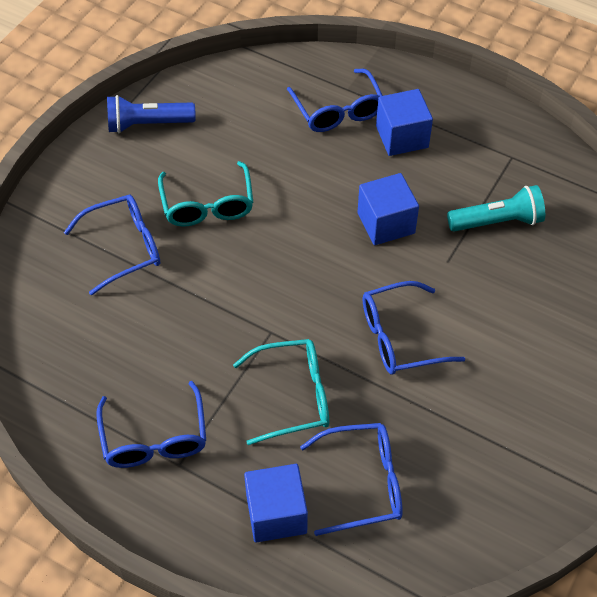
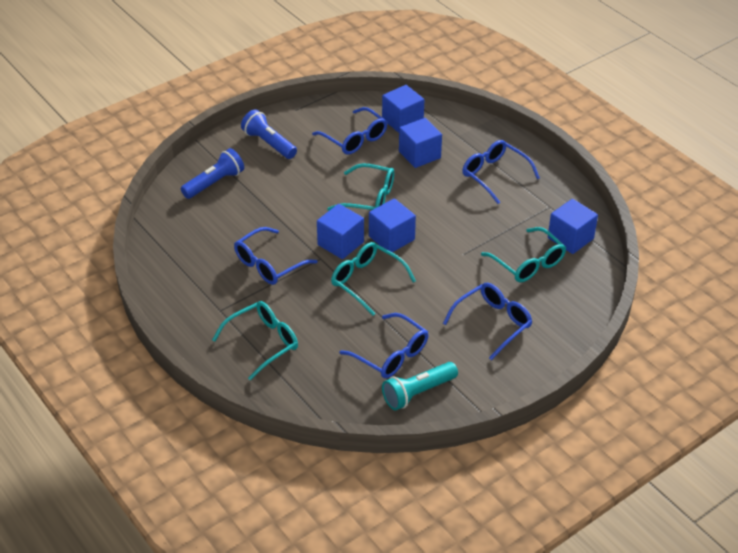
blue cube: 3 -> 5
blue flashlight: 1 -> 2
turquoise glasses: 2 -> 4

